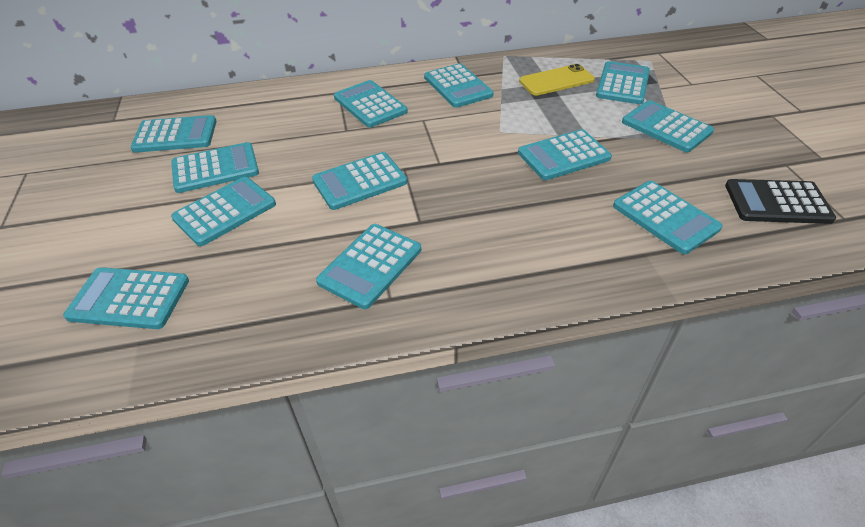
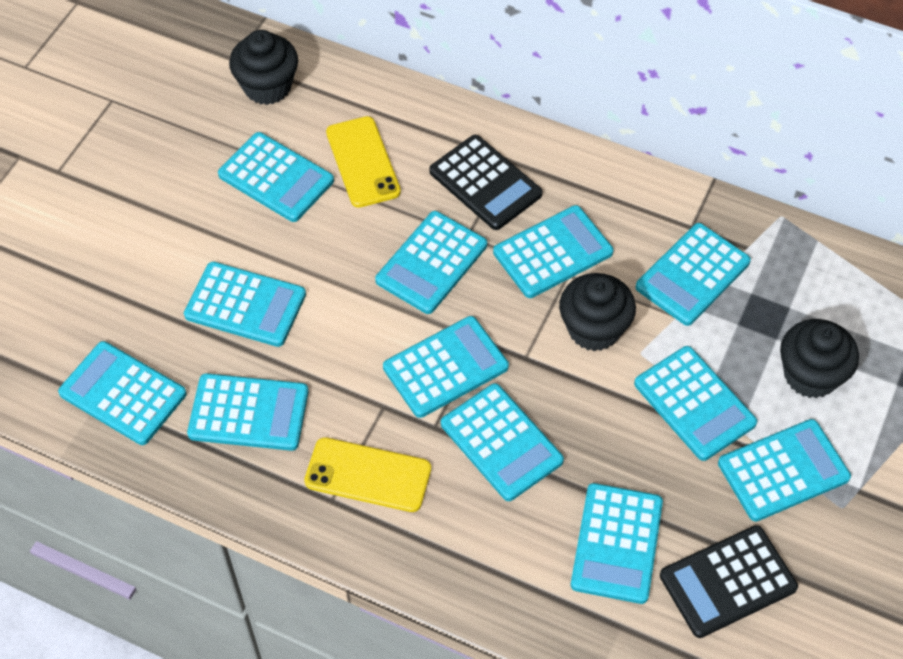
black calculator: 1 -> 2
black cupcake: 0 -> 3
yellow phone: 1 -> 2

